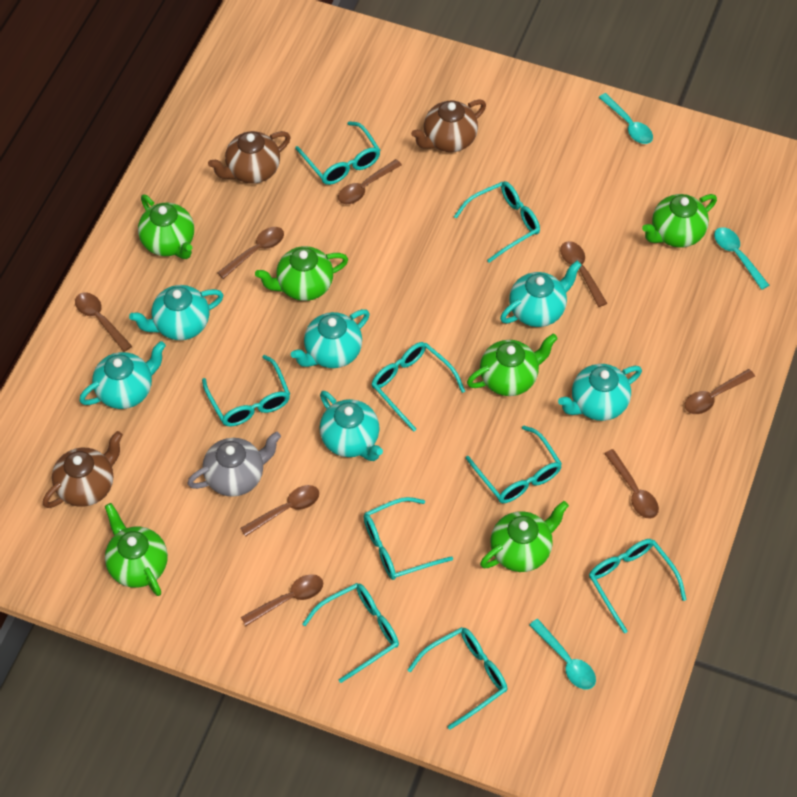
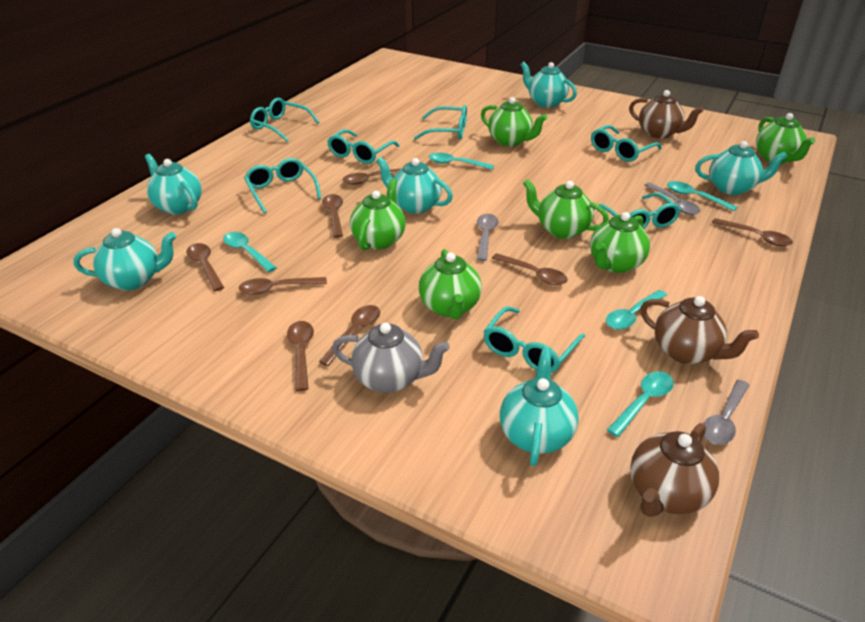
grey spoon: 0 -> 3
turquoise glasses: 9 -> 7
turquoise spoon: 3 -> 5

